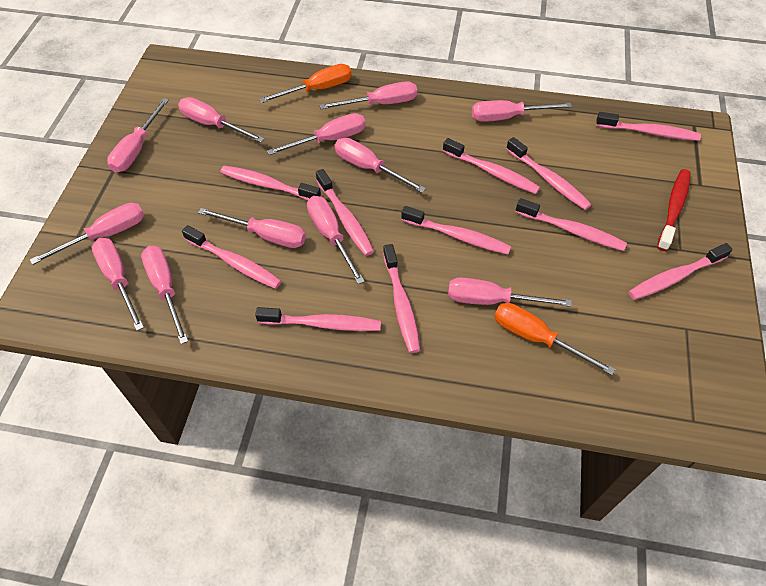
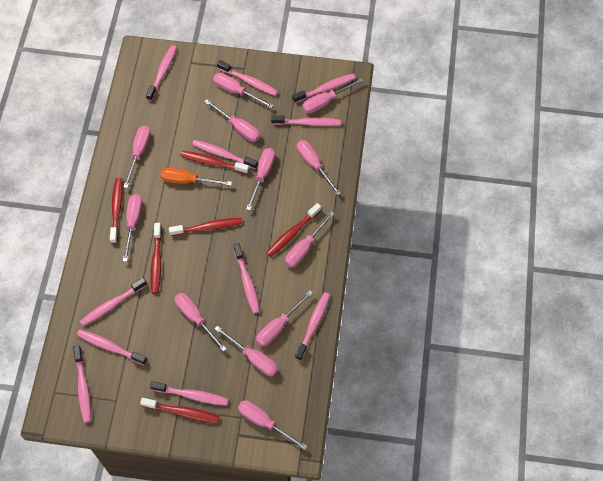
orange screwdriver: 2 -> 1
red toothbrush: 1 -> 6

